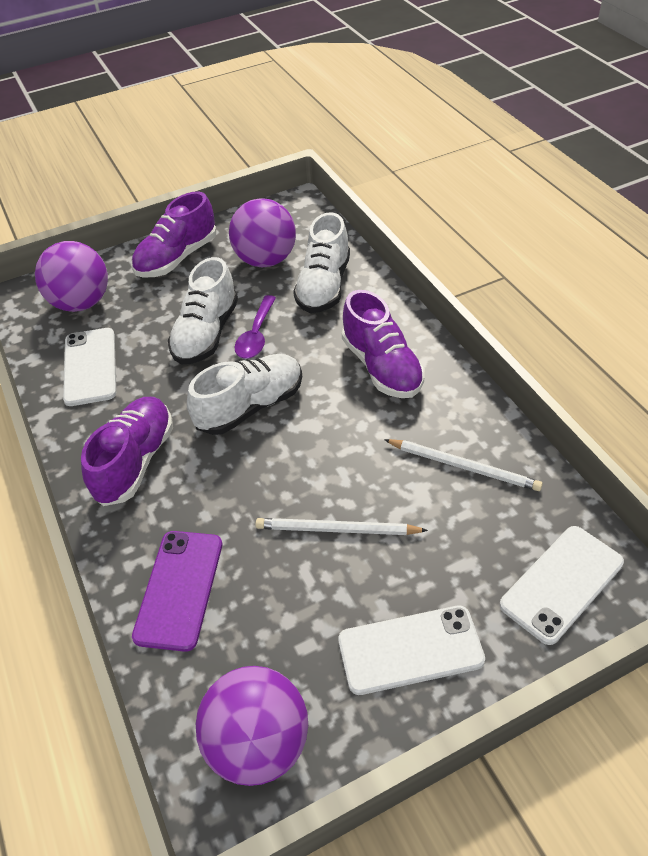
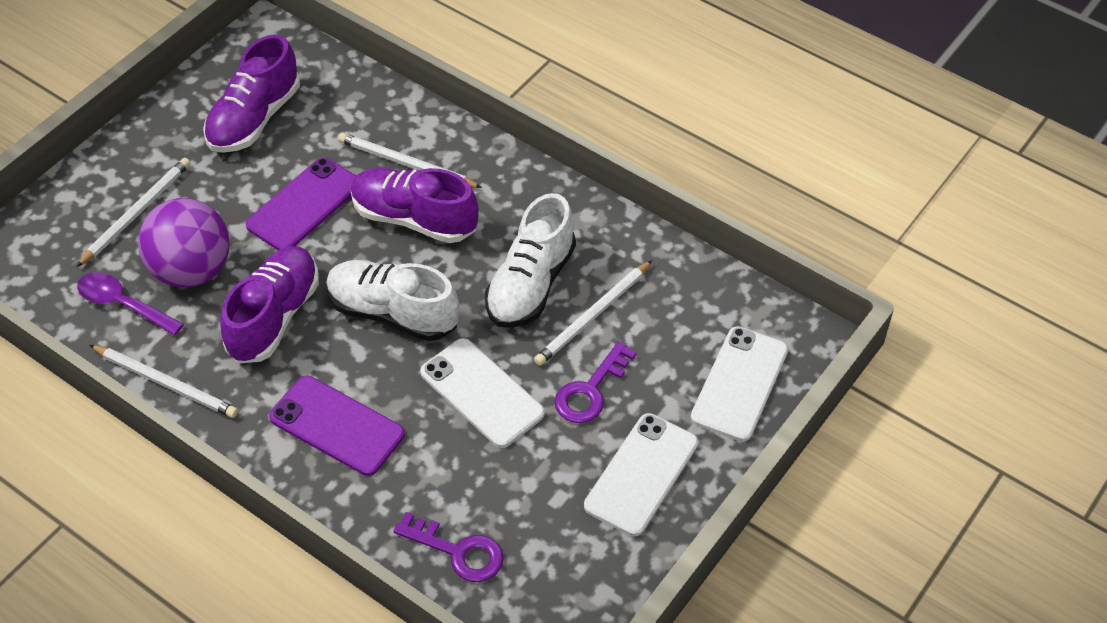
purple ball: 3 -> 1
purple key: 0 -> 2
purple phone: 1 -> 2
white pencil: 2 -> 4
white shoe: 3 -> 2

